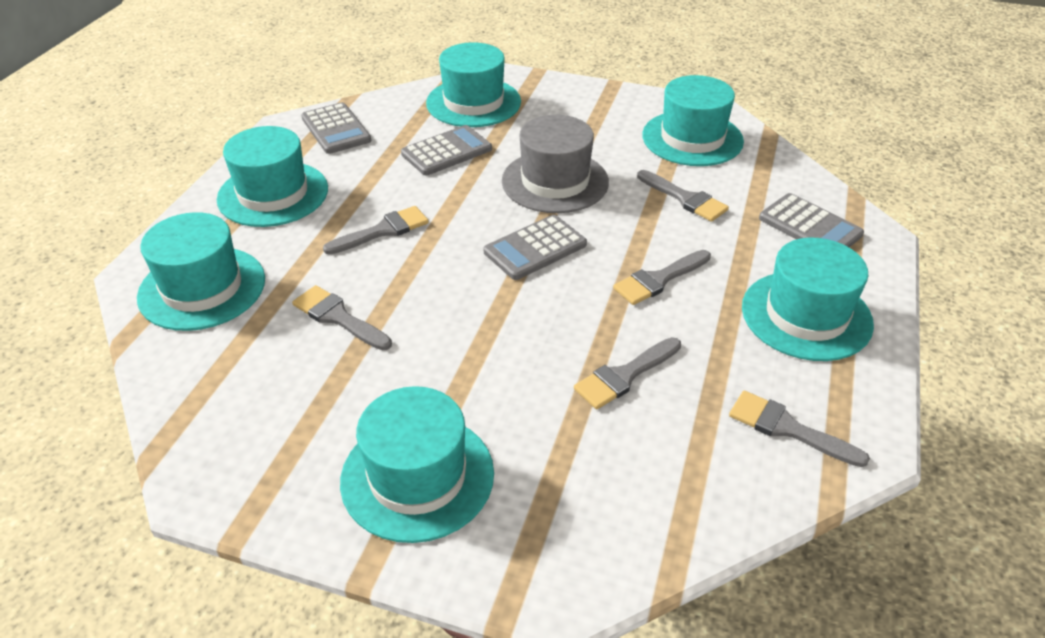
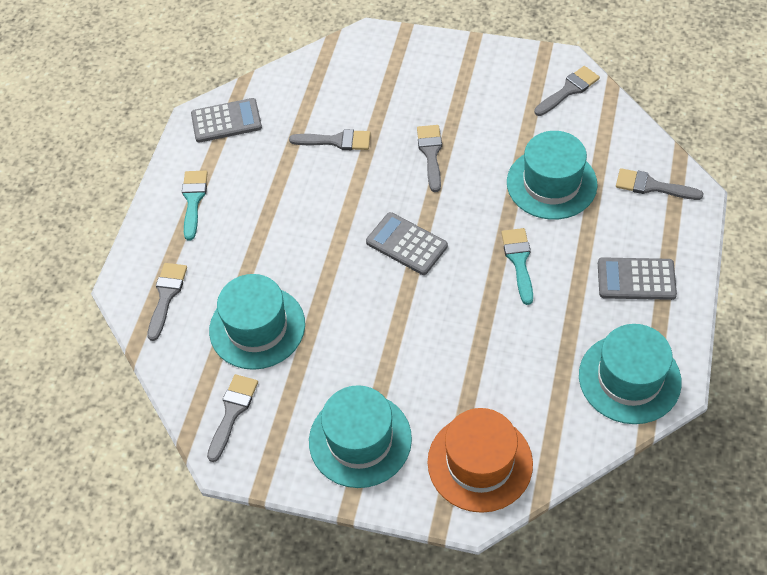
grey calculator: 4 -> 3
grey hat: 1 -> 0
orange hat: 0 -> 1
turquoise brush: 0 -> 2
turquoise hat: 6 -> 4

